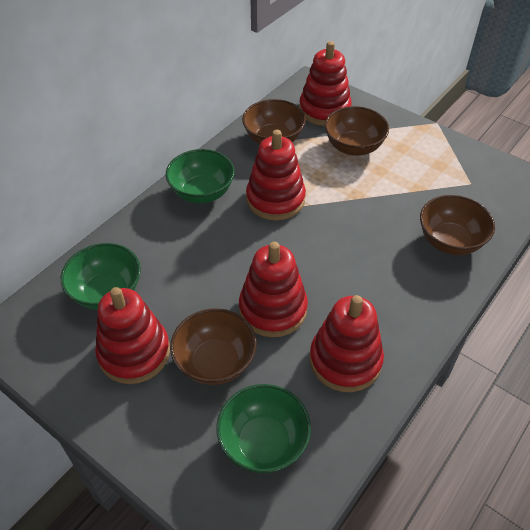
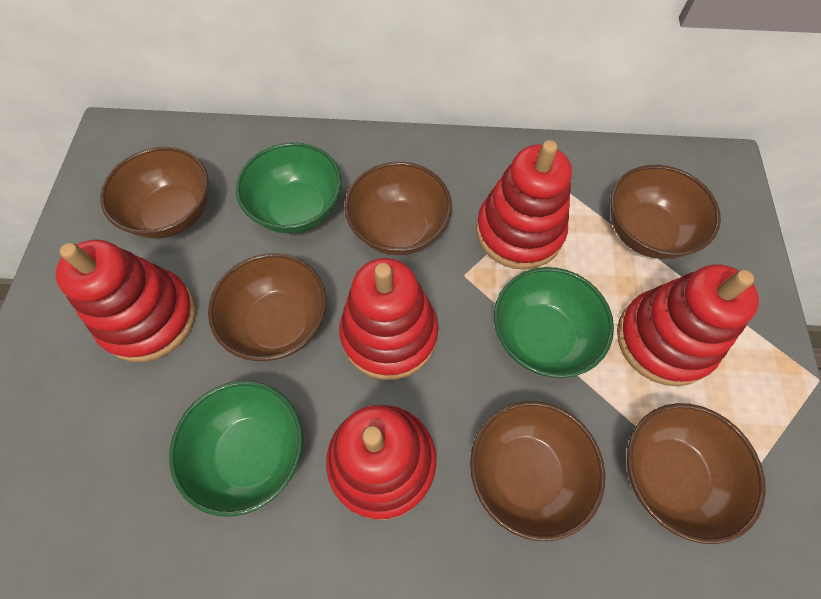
brown bowl: 4 -> 6

